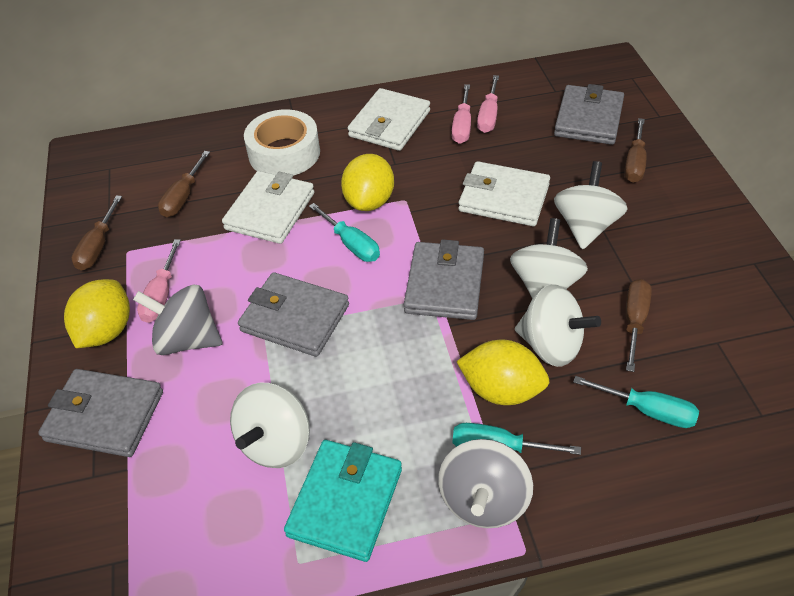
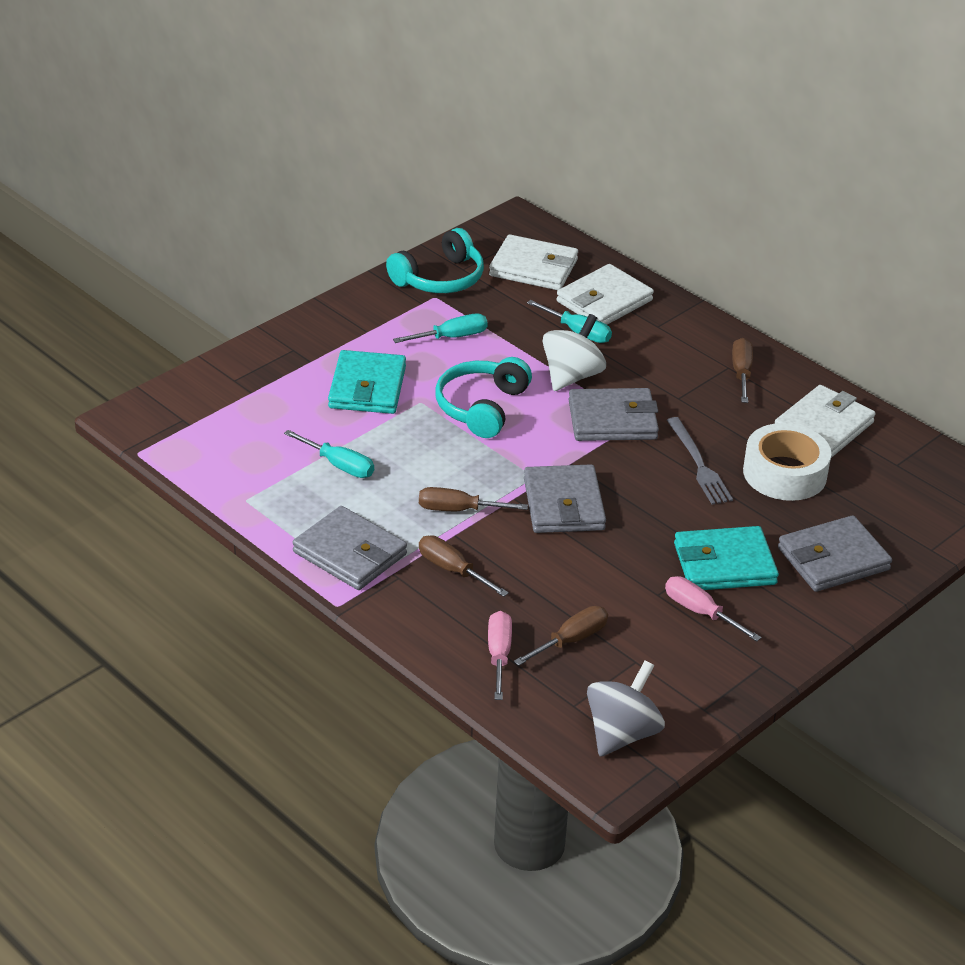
grey fork: 0 -> 1
grey spinning top: 2 -> 1
pink screwdriver: 3 -> 2
turquoise headphones: 0 -> 2
turquoise wallet: 1 -> 2
white spinning top: 4 -> 1
yellow lemon: 3 -> 0

